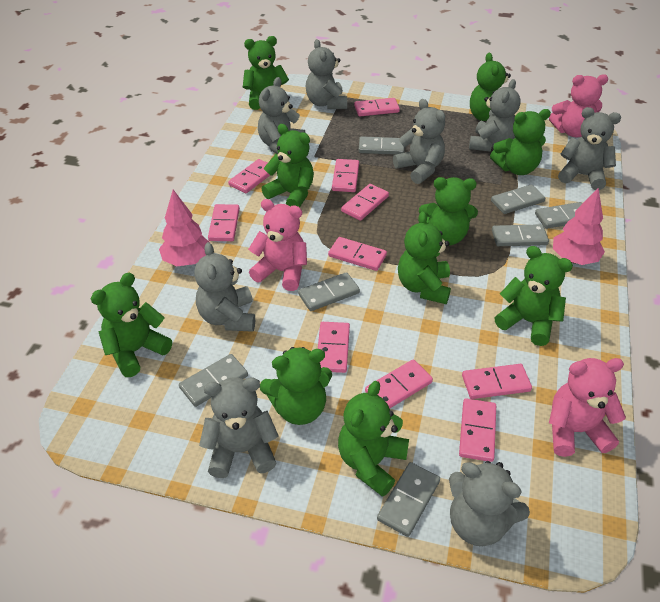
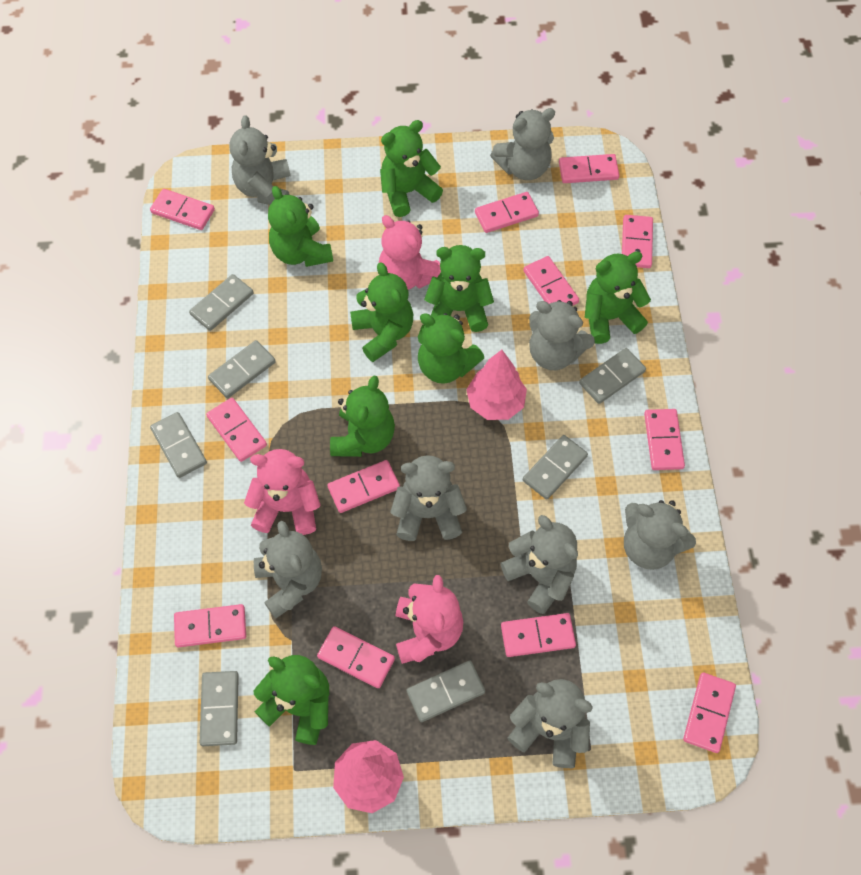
green teddy bear: 10 -> 8
pink domino: 10 -> 12

